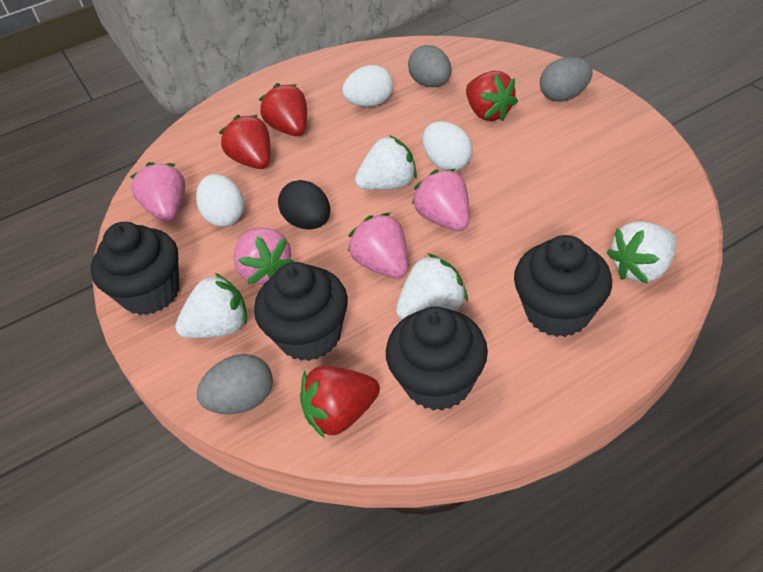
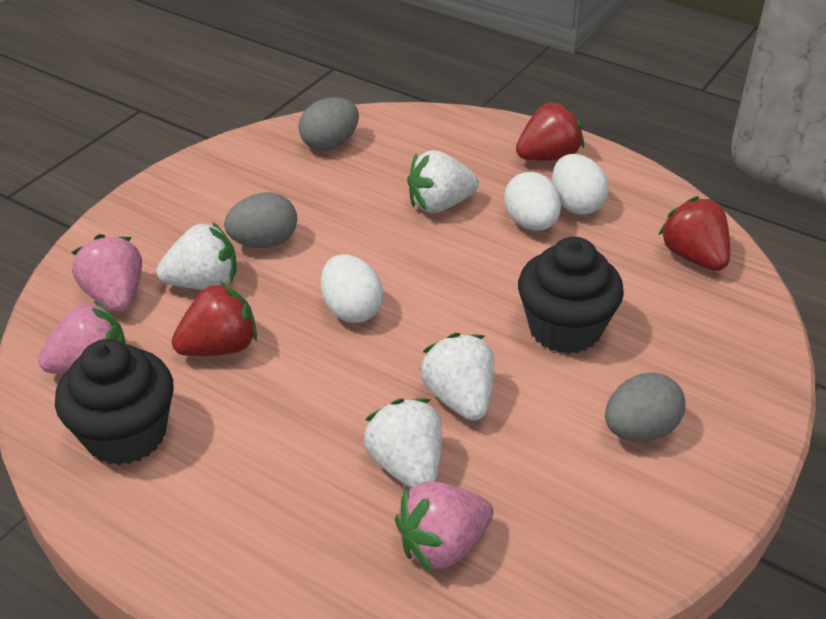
black cupcake: 4 -> 2
black egg: 1 -> 0
pink strawberry: 4 -> 3
red strawberry: 4 -> 3

